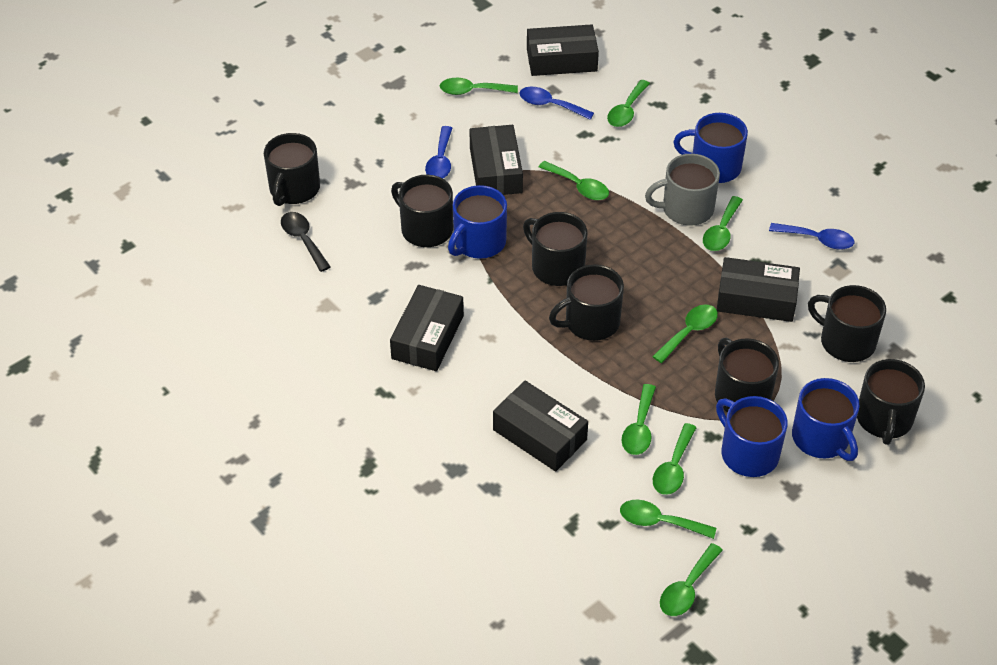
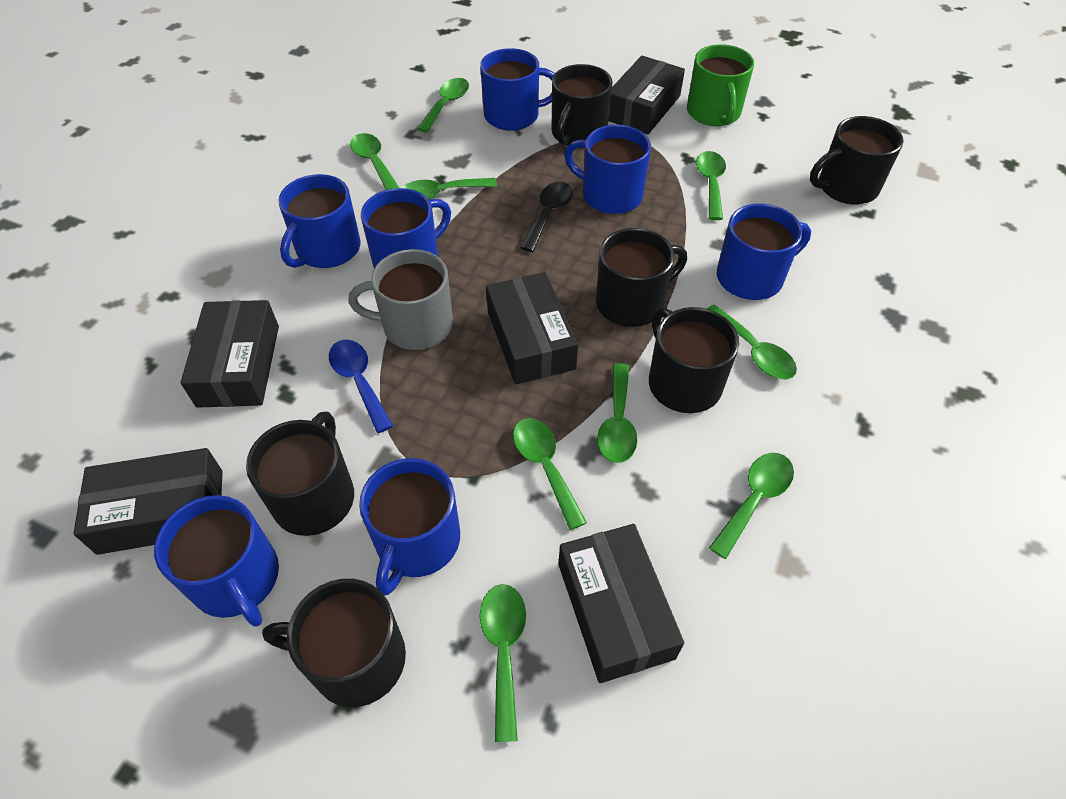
black mug: 7 -> 6
blue mug: 4 -> 7
blue spoon: 3 -> 1
green mug: 0 -> 1

